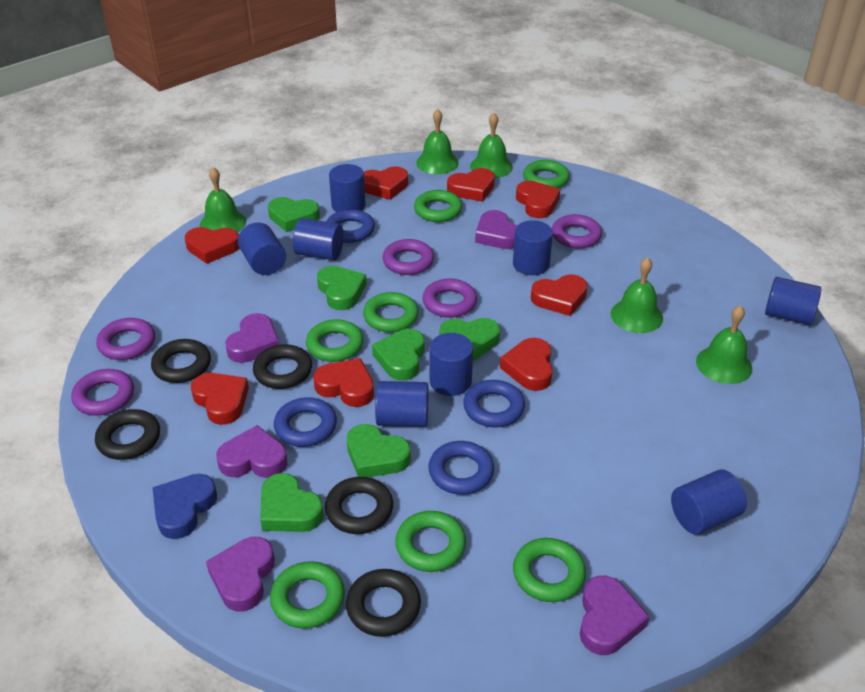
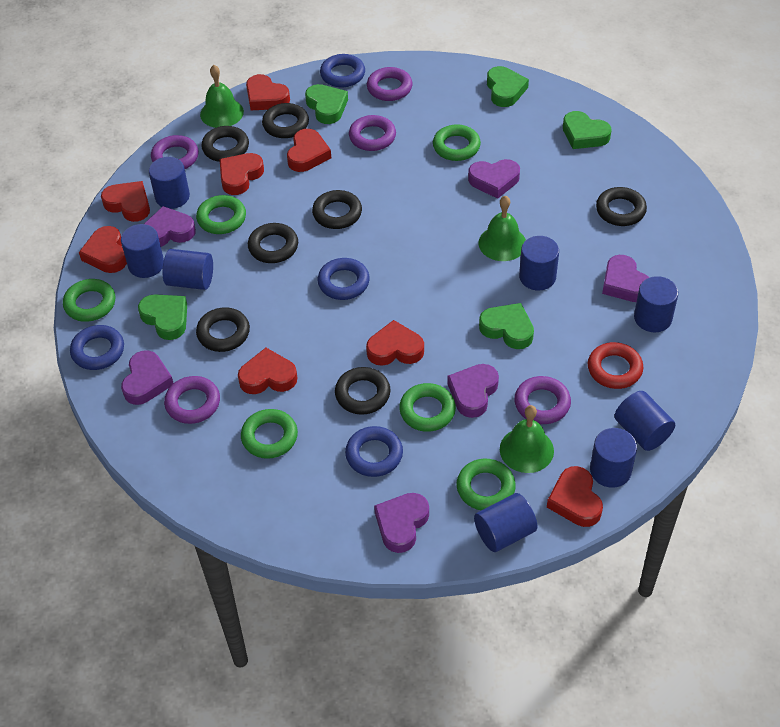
black ring: 5 -> 7
blue heart: 1 -> 0
green bell: 5 -> 3
green heart: 6 -> 5
green ring: 7 -> 6
purple heart: 5 -> 6
red ring: 0 -> 1

